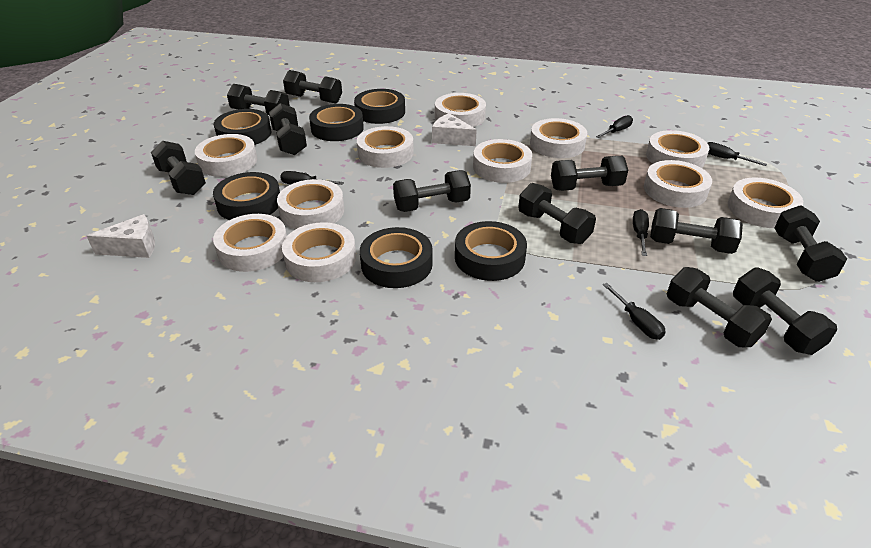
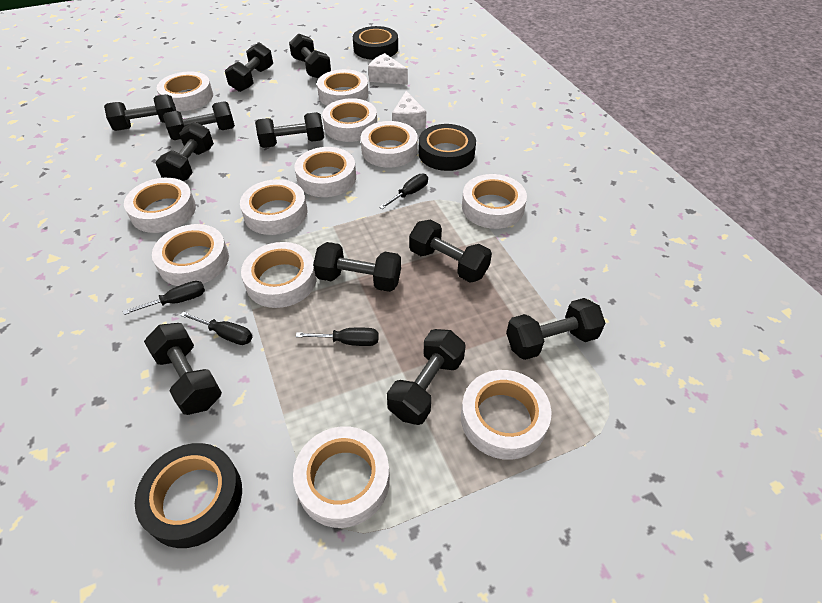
black screwdriver: 5 -> 4
black tape: 6 -> 3
white tape: 11 -> 12

